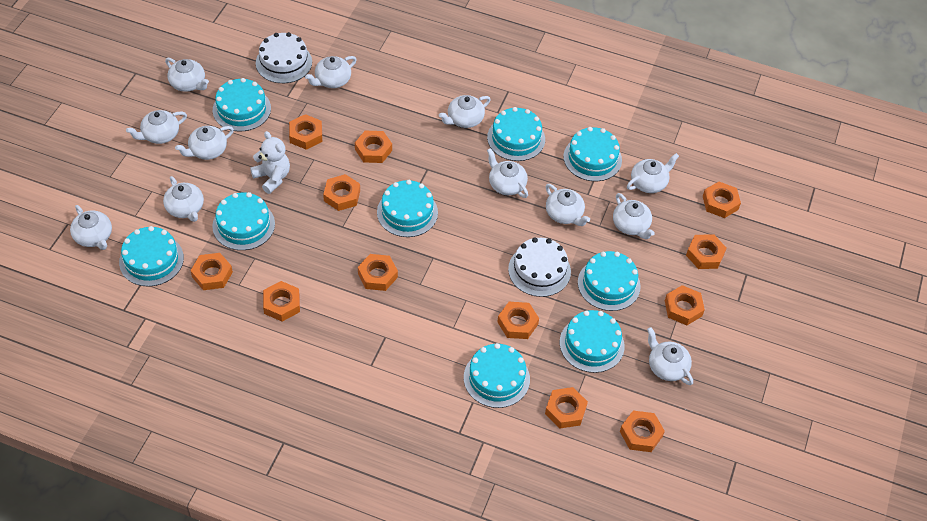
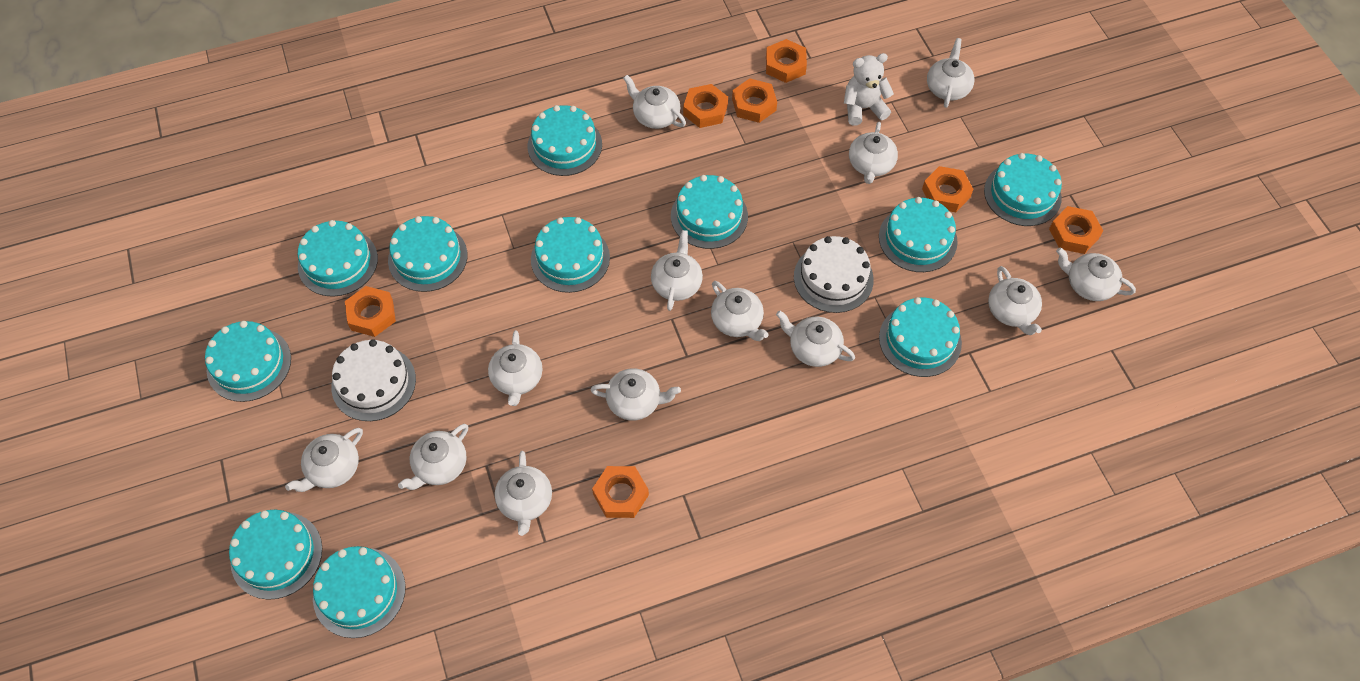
orange nut: 12 -> 7
turquoise cake: 9 -> 11
white teapot: 12 -> 13

